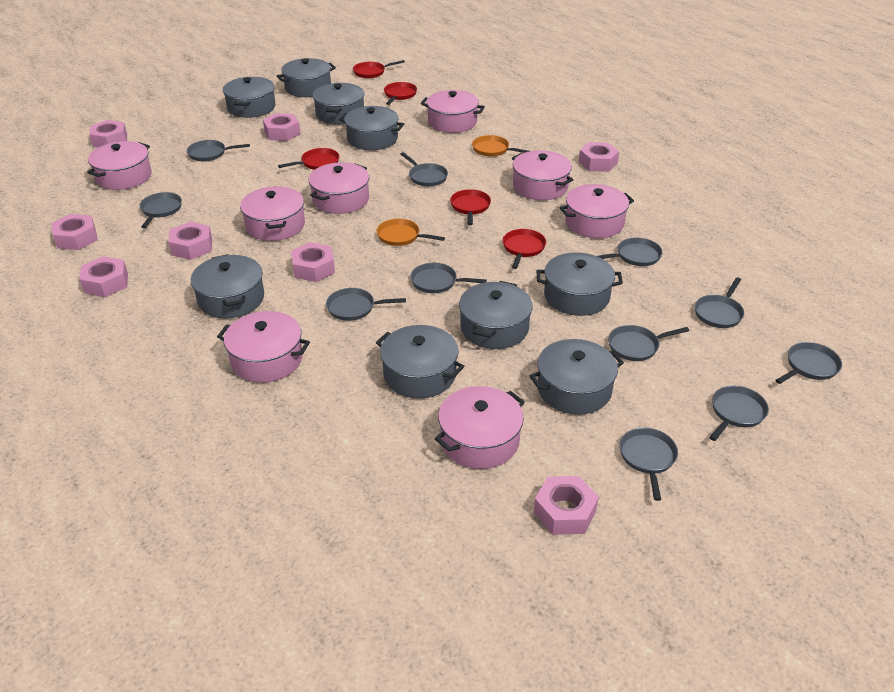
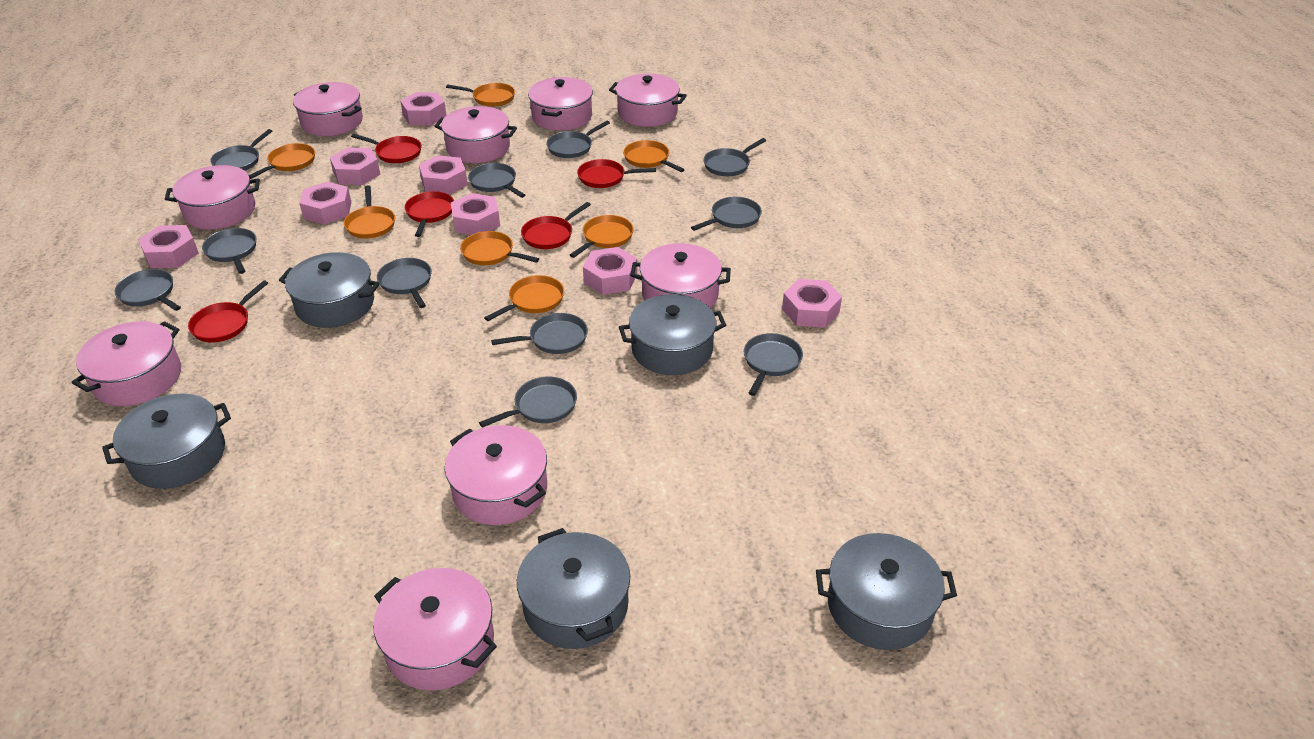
grey pot: 9 -> 5
orange pan: 2 -> 7
pink pot: 8 -> 9

